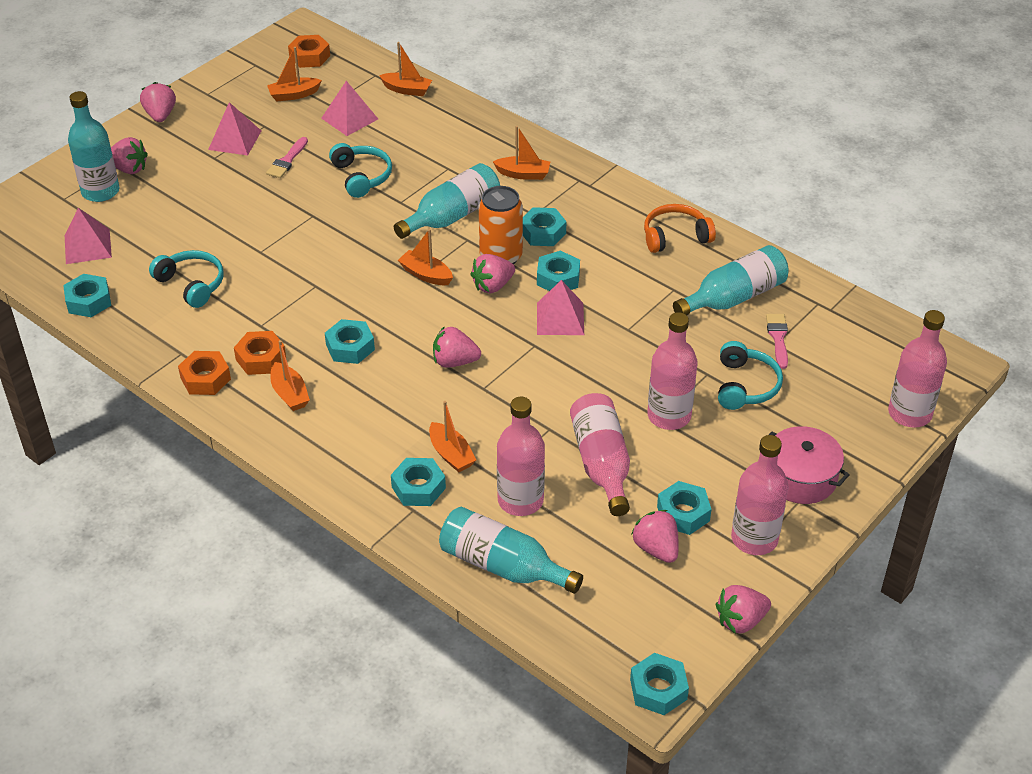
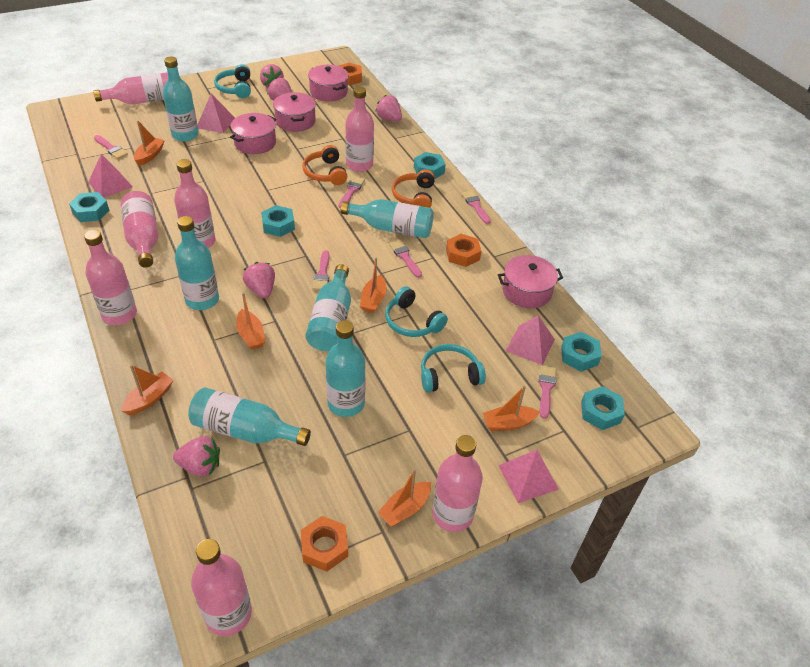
orange can: 1 -> 0
orange headphones: 1 -> 2
pink bottle: 5 -> 7
pink brush: 2 -> 6
pink pot: 1 -> 4
pink strawberry: 6 -> 5
turquoise bottle: 4 -> 6
turquoise nut: 7 -> 5

